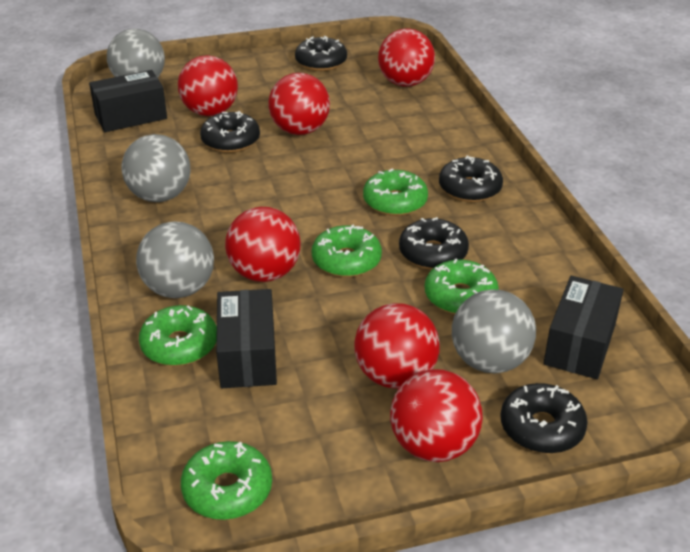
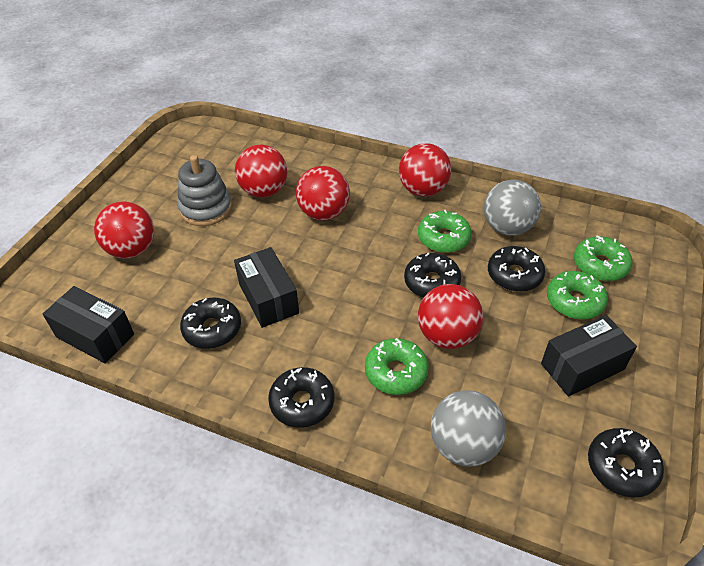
green donut: 5 -> 4
grey ball: 4 -> 2
grey stacking toy: 0 -> 1
red ball: 6 -> 5

